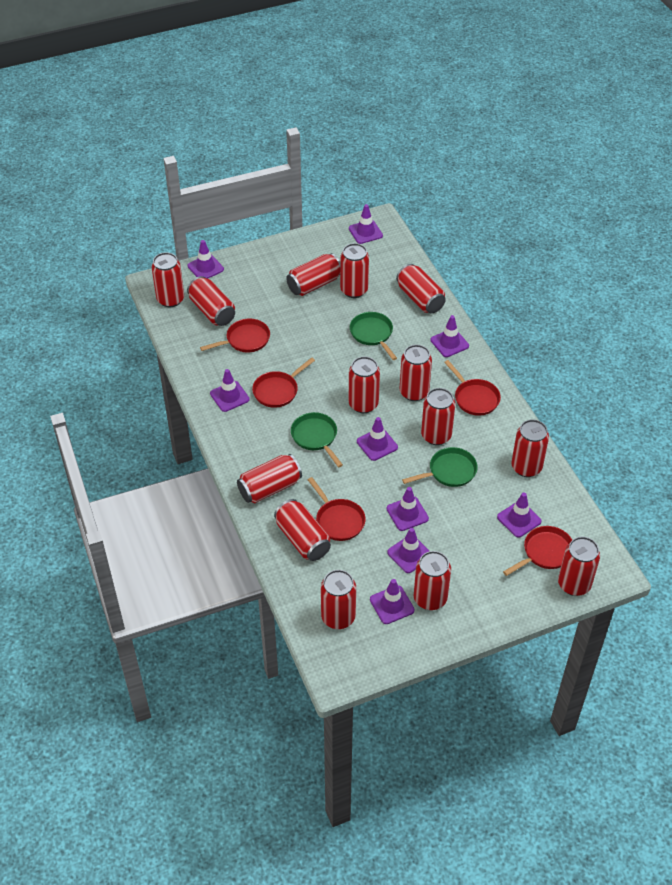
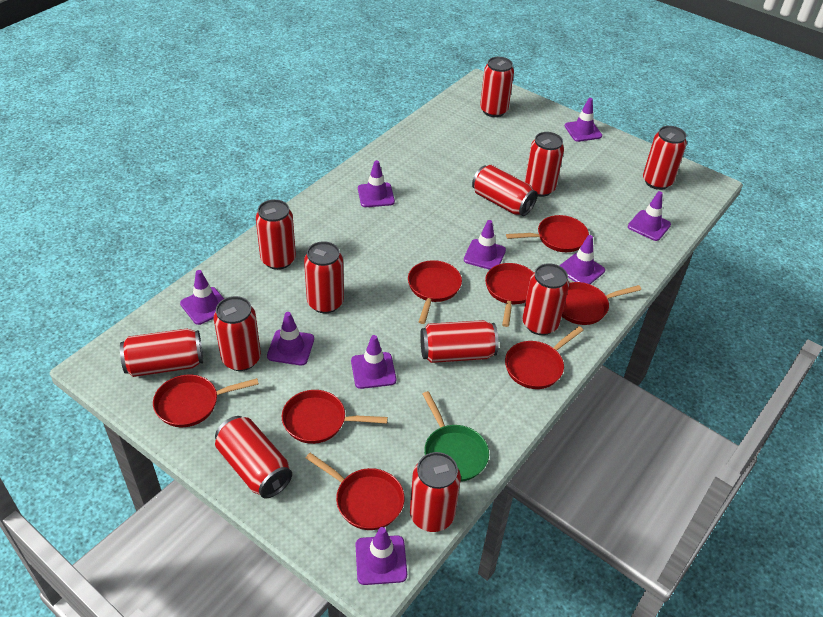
green pan: 3 -> 1
red can: 14 -> 12
red pan: 5 -> 8

